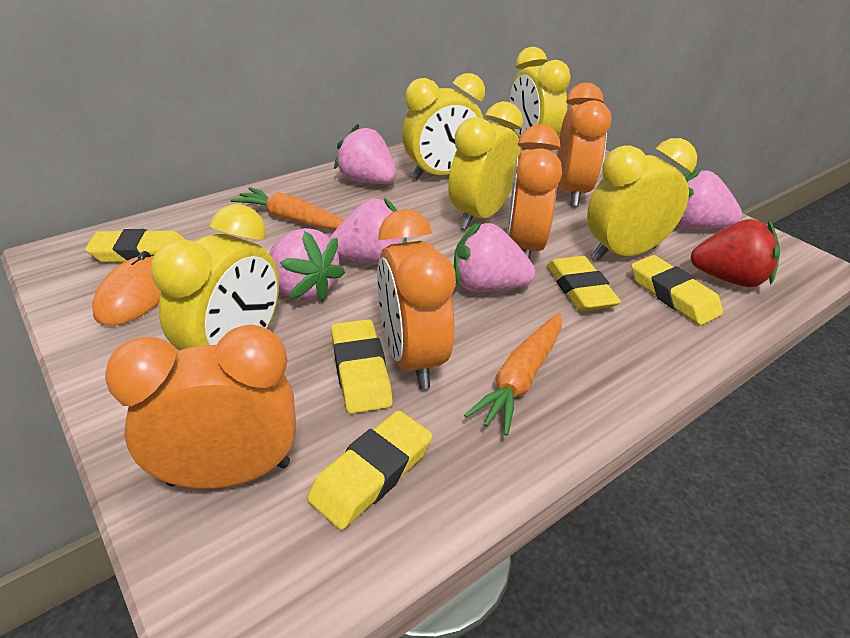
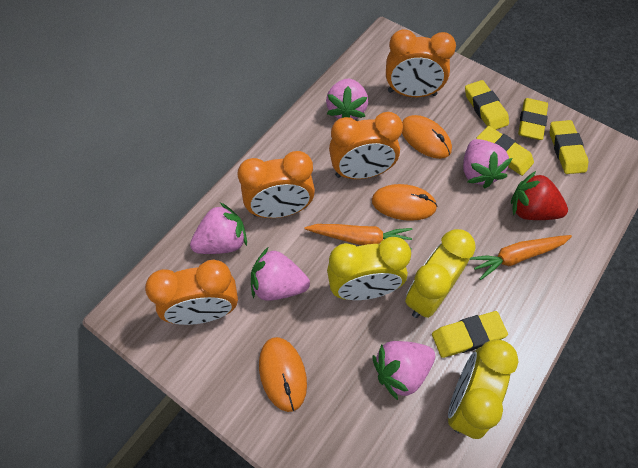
orange mouse: 1 -> 3
yellow clock: 5 -> 3

